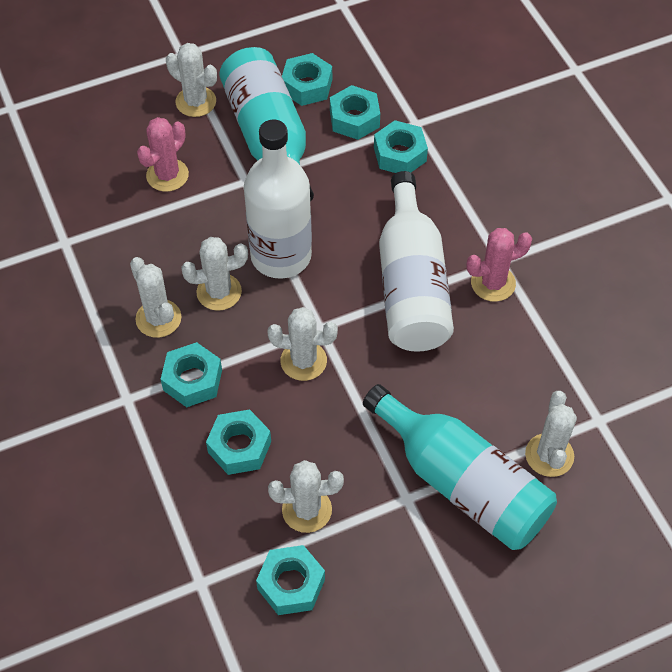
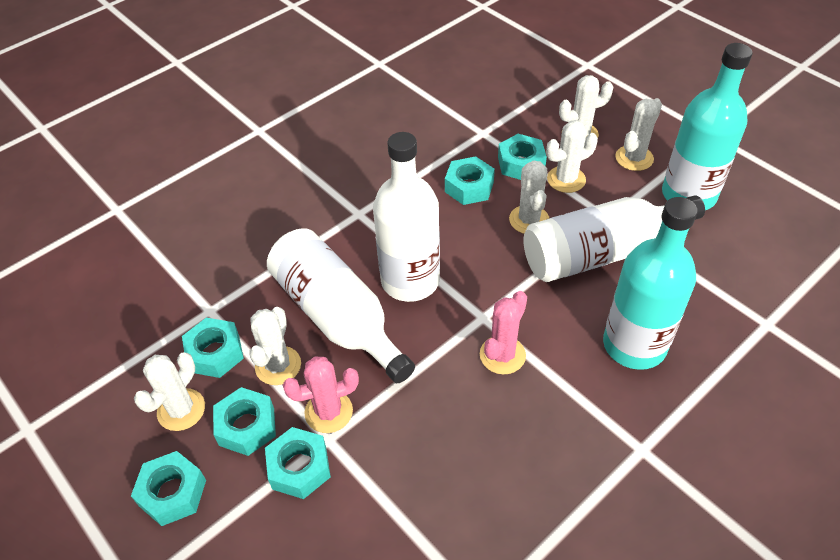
white bottle: 2 -> 3

